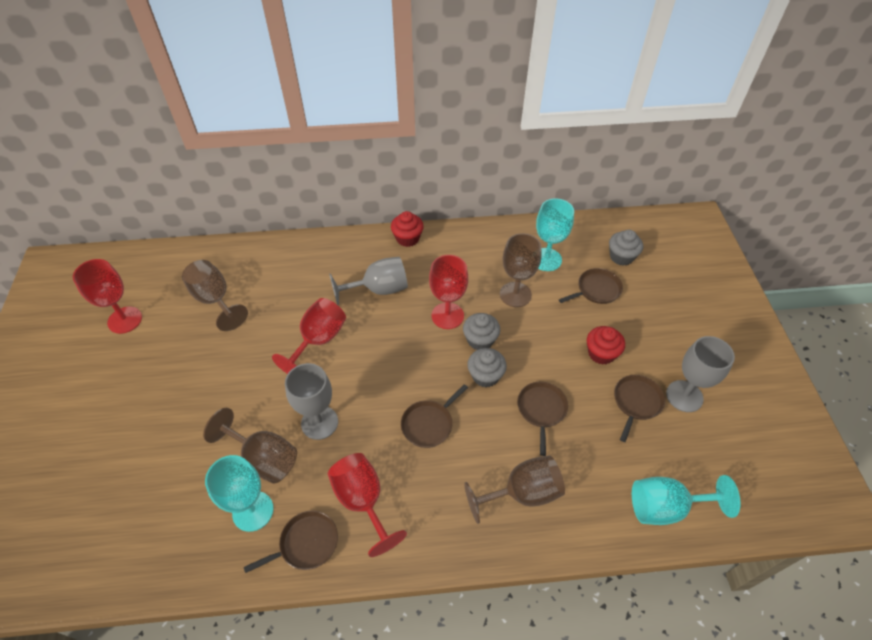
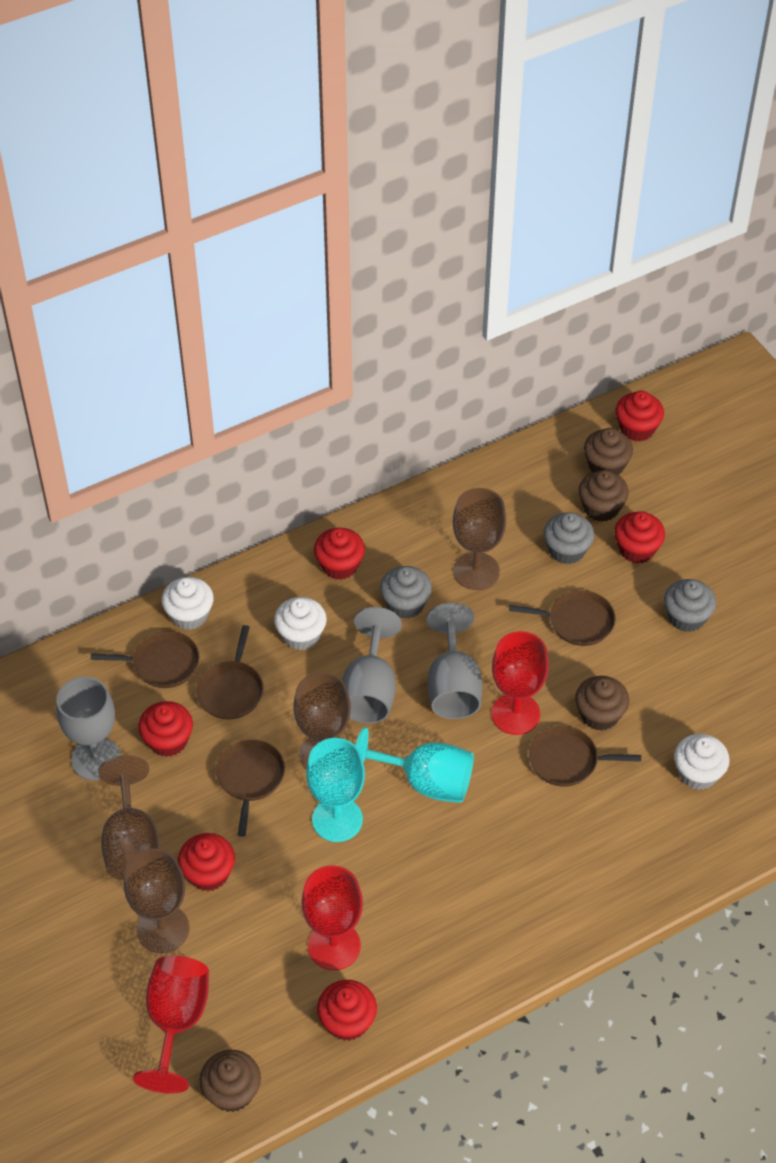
brown cupcake: 0 -> 4
red cupcake: 2 -> 6
red goblet: 4 -> 3
turquoise goblet: 3 -> 2
white cupcake: 0 -> 3

